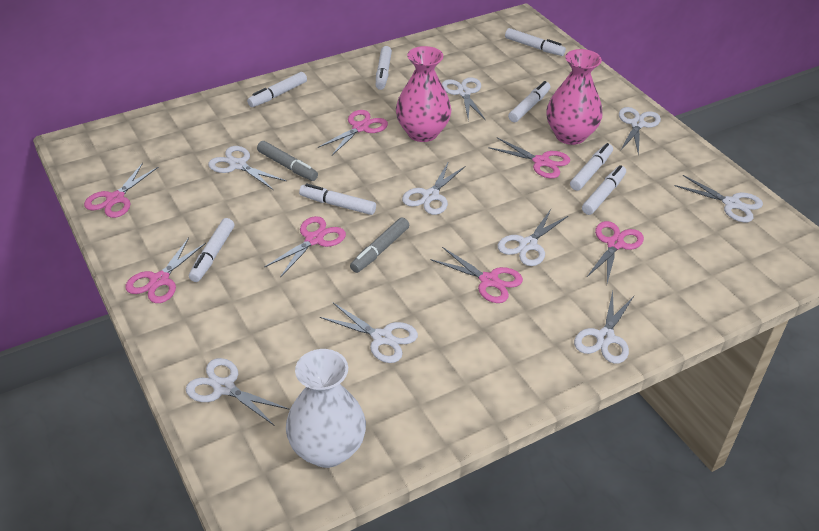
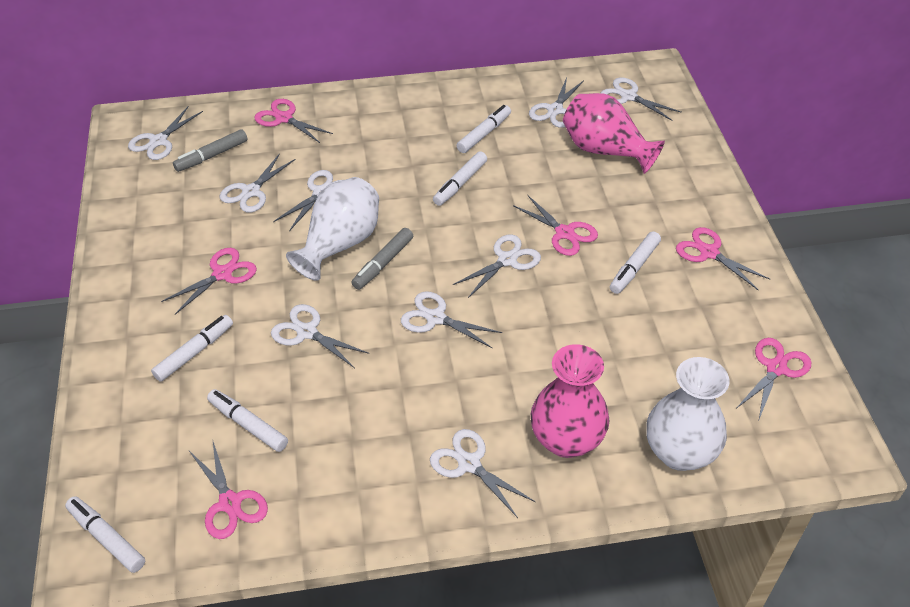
pink scissors: 7 -> 6
white marker: 8 -> 6
white vase: 1 -> 2

